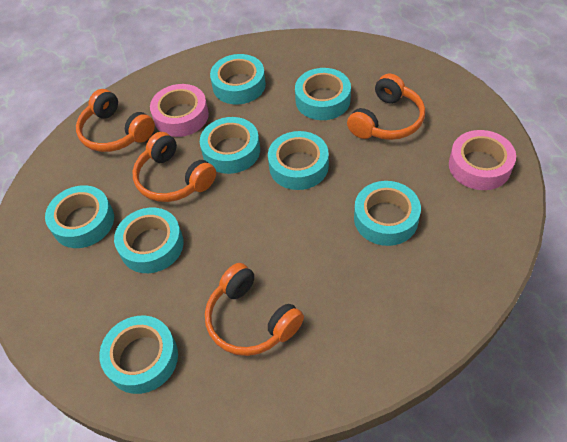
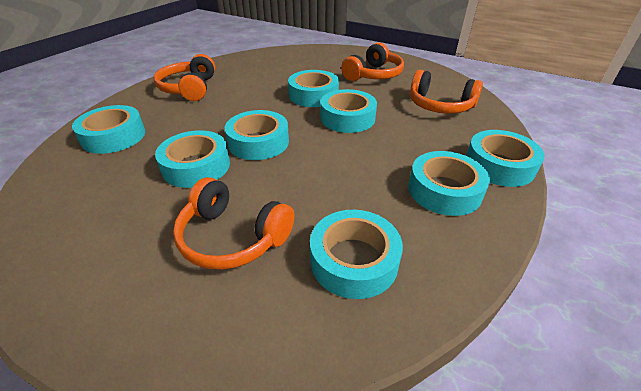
pink tape: 2 -> 0

